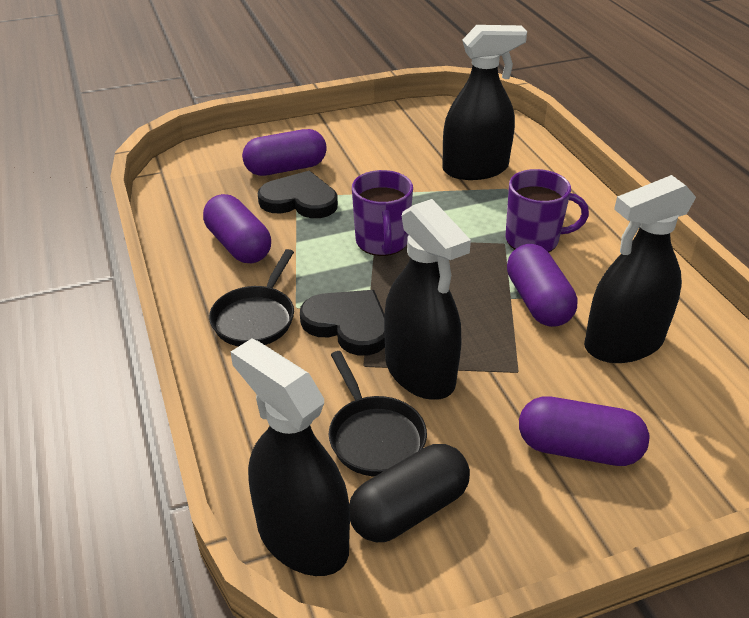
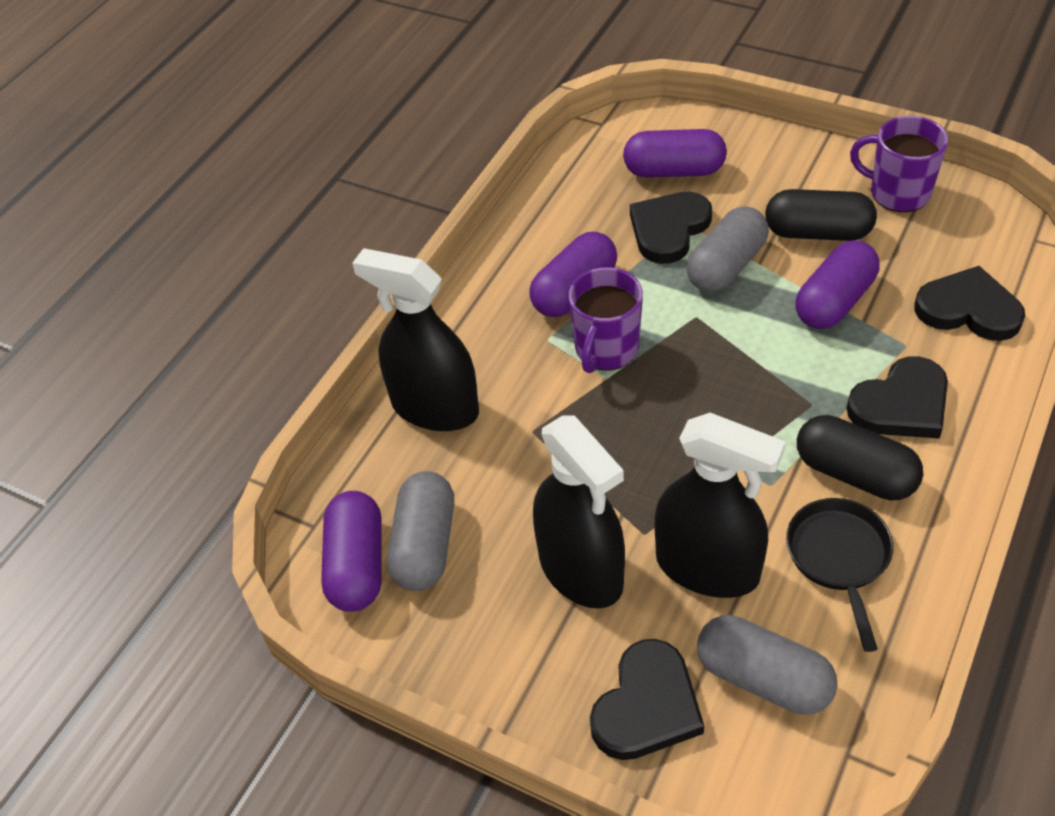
black capsule: 1 -> 2
black heart: 2 -> 4
black pan: 2 -> 1
black spray bottle: 4 -> 3
grey capsule: 0 -> 3

